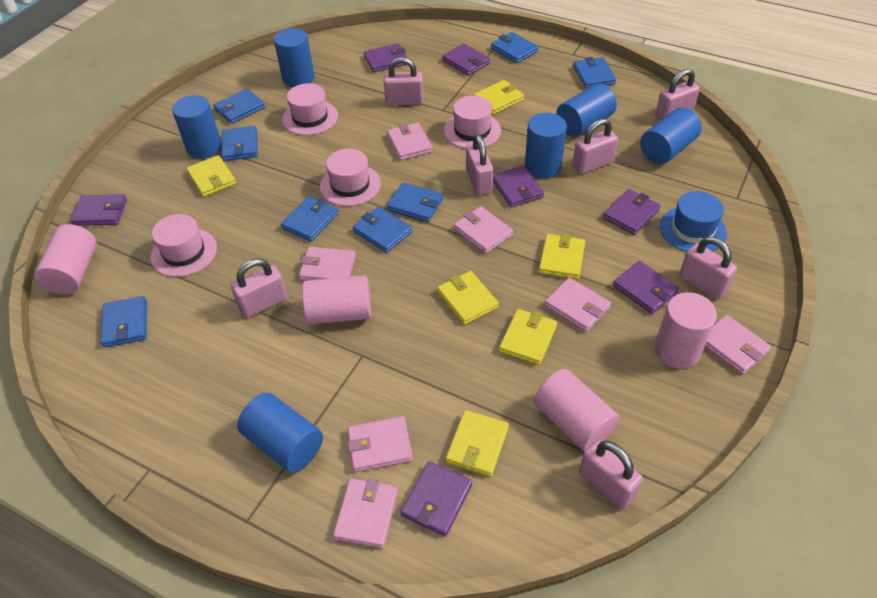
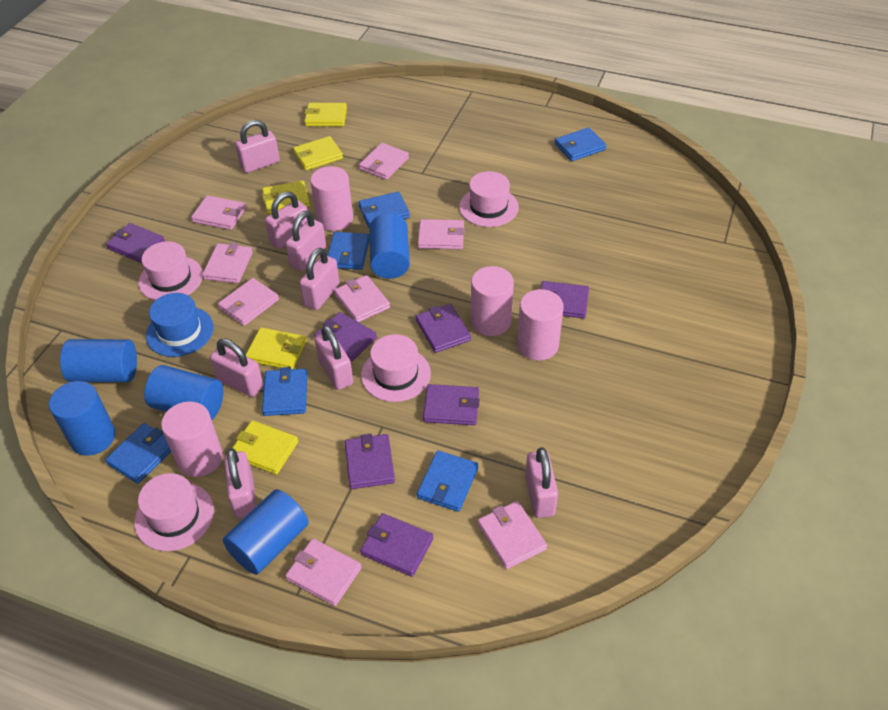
blue cylinder: 6 -> 5
blue wallet: 8 -> 6
pink padlock: 7 -> 8
pink wallet: 7 -> 8
yellow wallet: 6 -> 5

